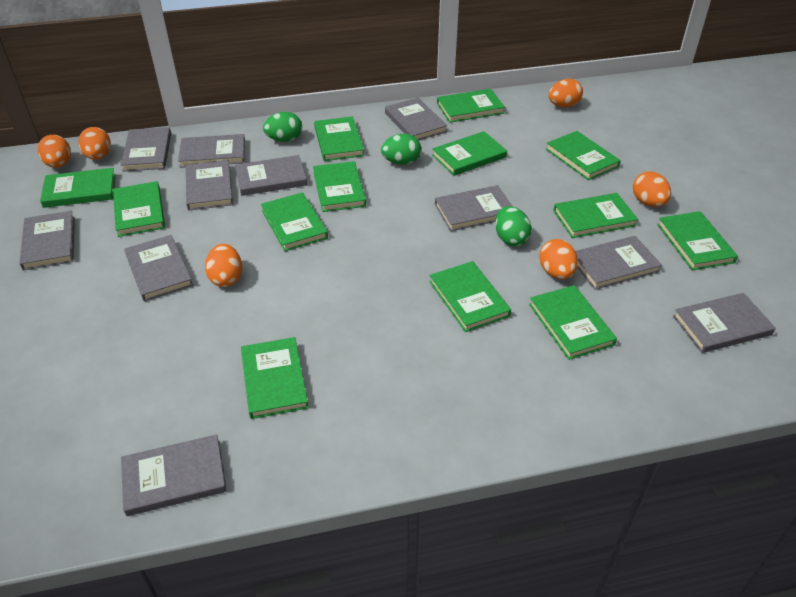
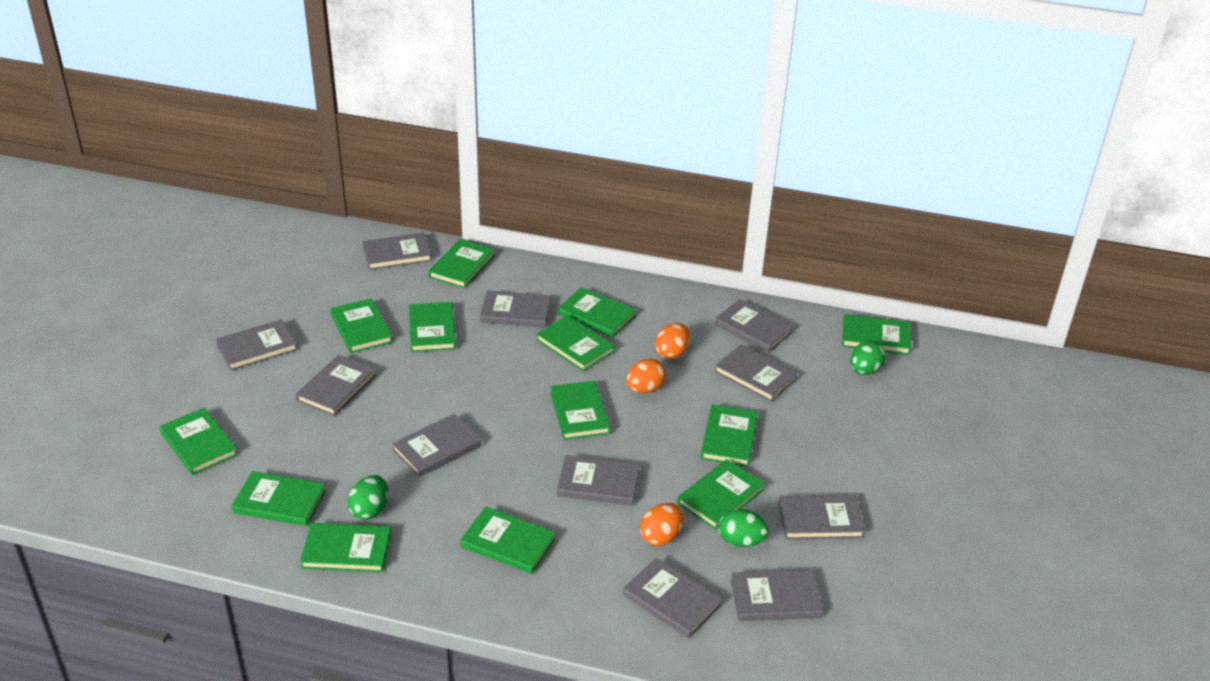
orange egg: 6 -> 3

